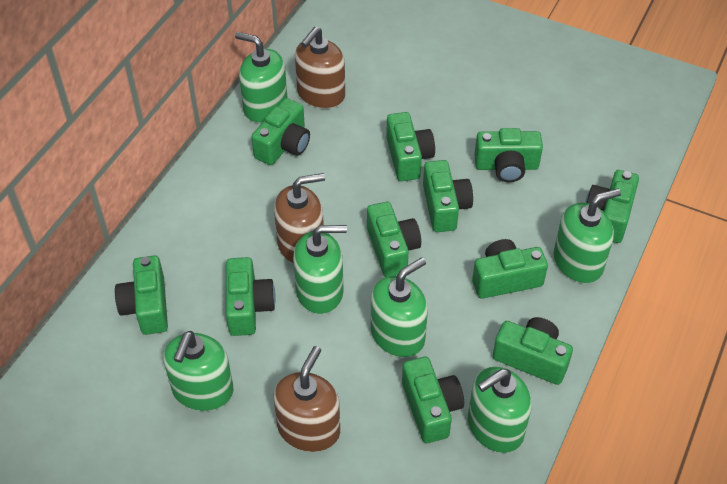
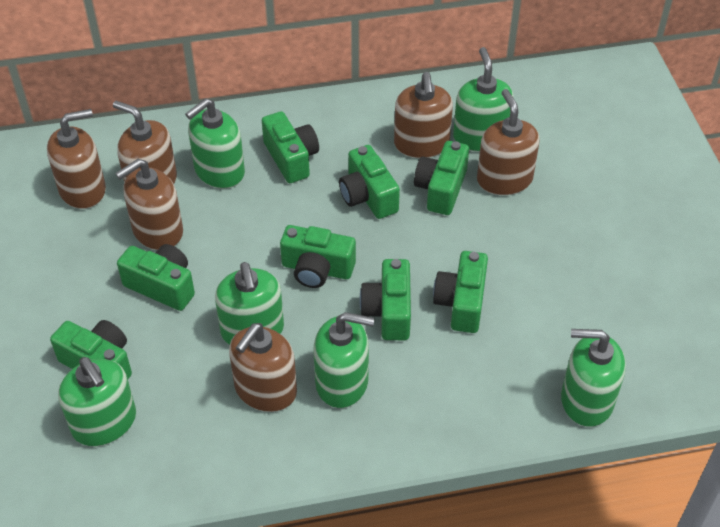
brown soap dispenser: 3 -> 6
green camera: 11 -> 8

